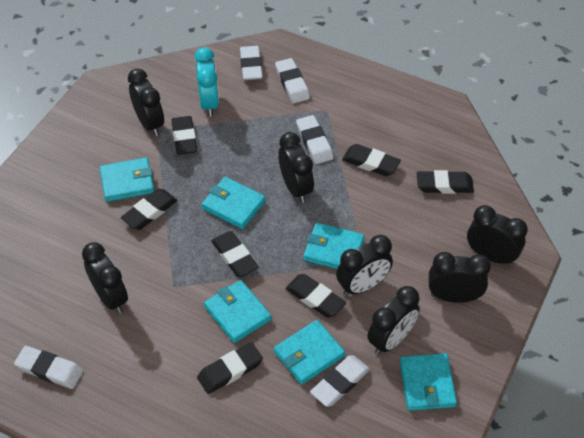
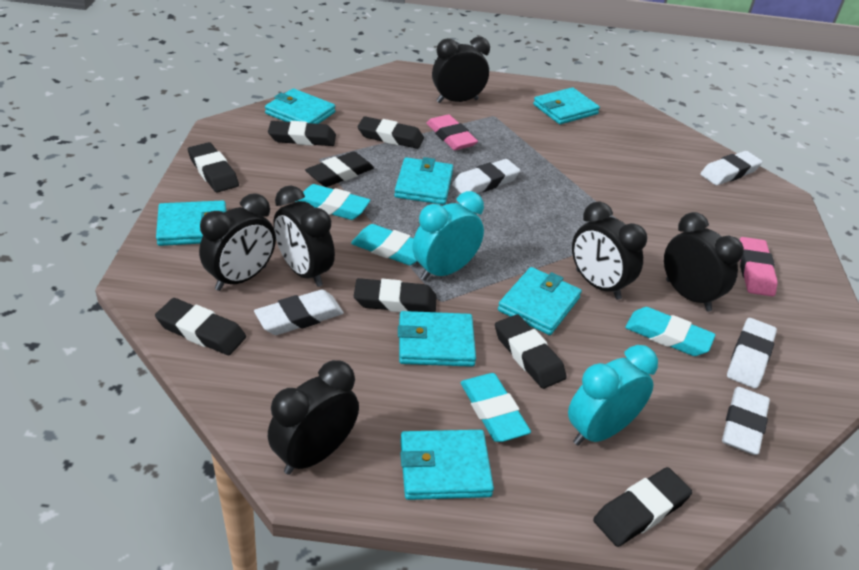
black clock: 7 -> 6
black eraser: 7 -> 8
pink eraser: 0 -> 2
turquoise clock: 1 -> 2
turquoise eraser: 0 -> 4
turquoise wallet: 6 -> 7

